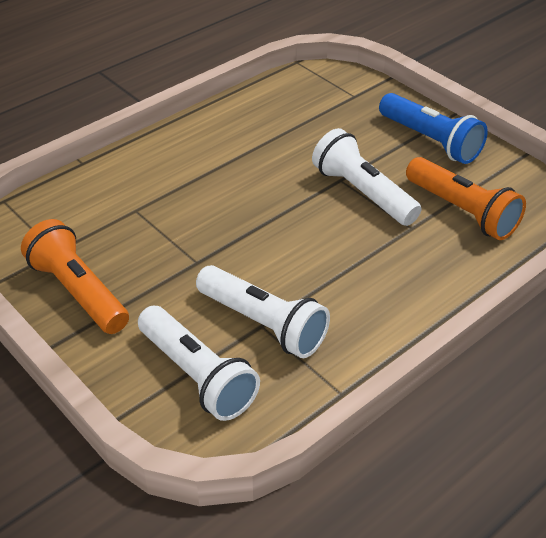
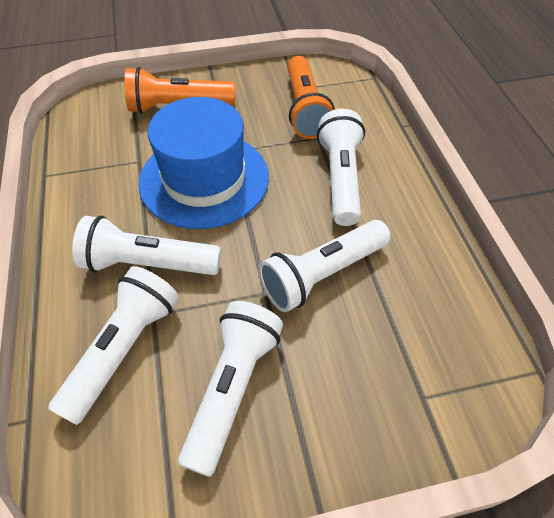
blue flashlight: 1 -> 0
blue hat: 0 -> 1
white flashlight: 3 -> 5

